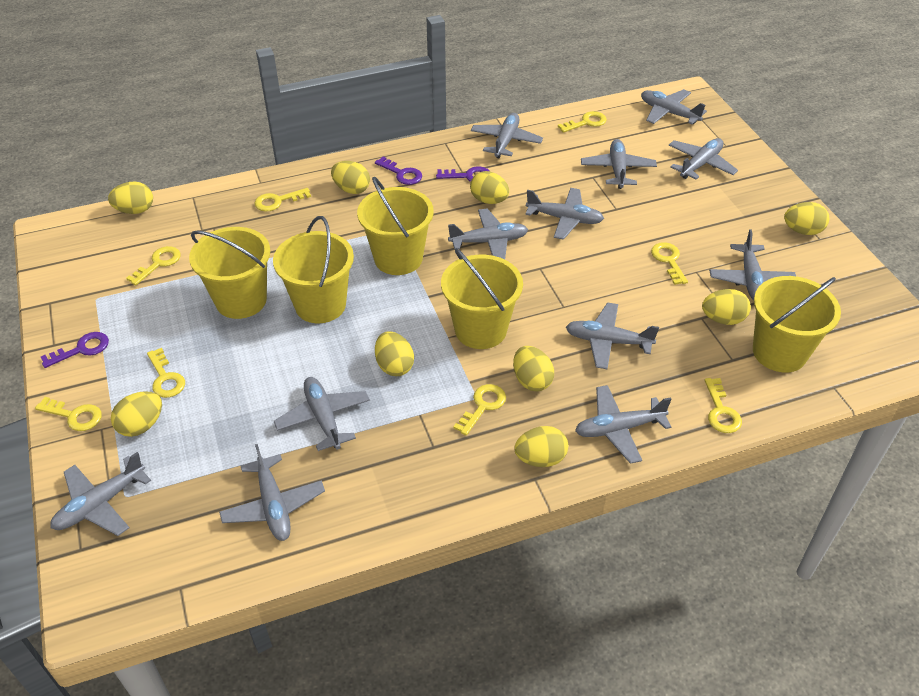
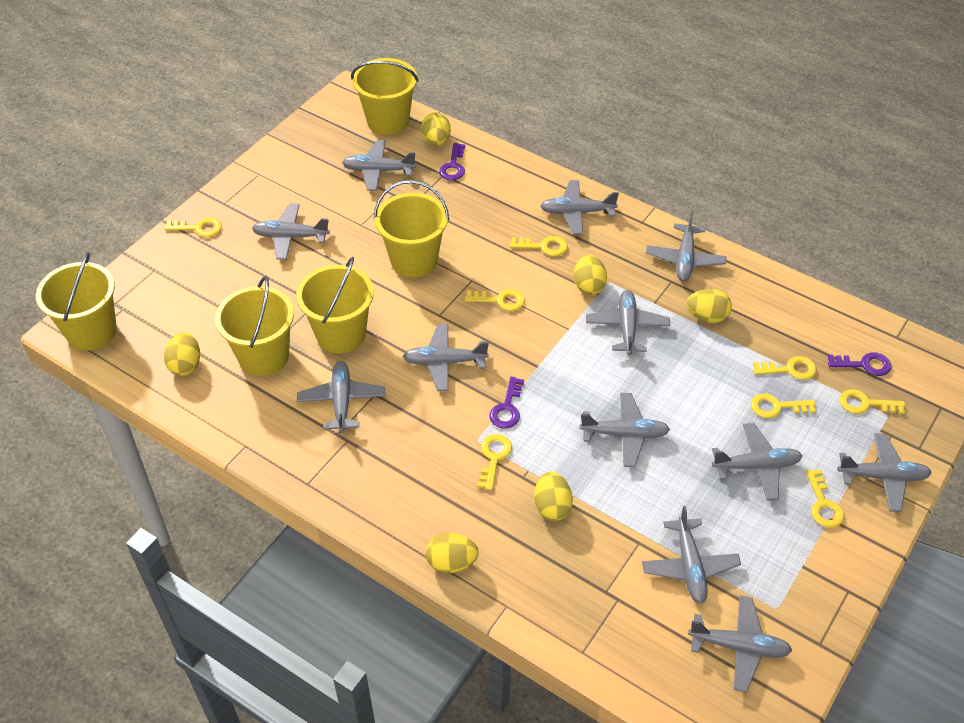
yellow egg: 9 -> 6

